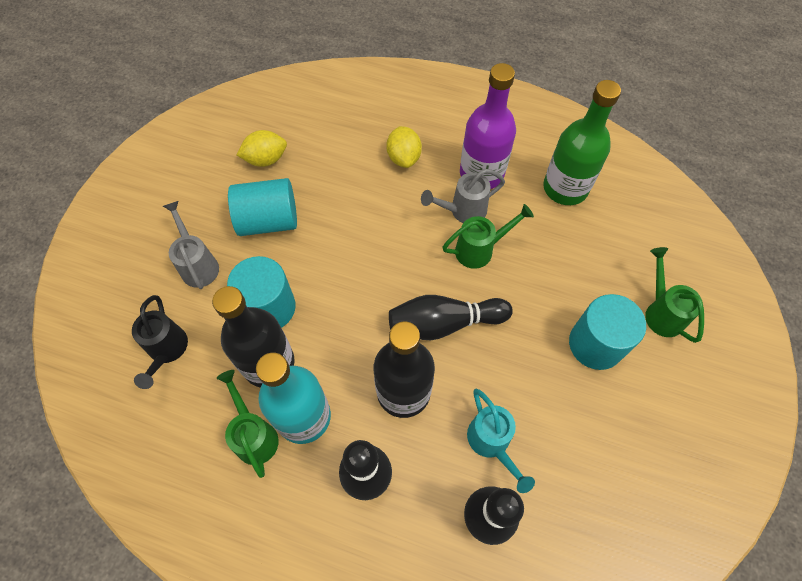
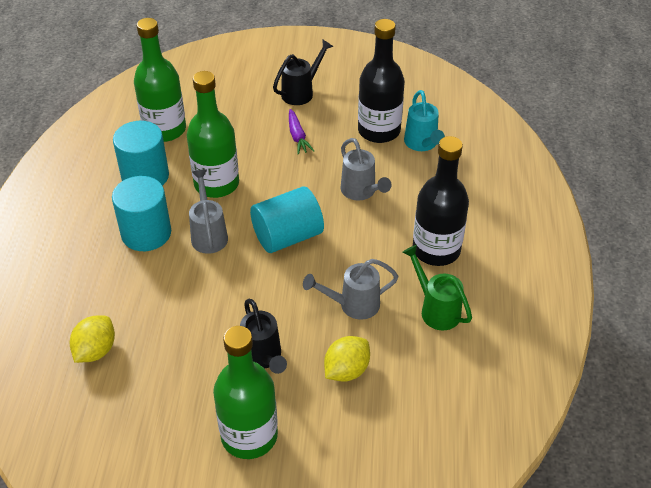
black bowling pin: 3 -> 0
black watering can: 1 -> 2
green bottle: 1 -> 3
green watering can: 3 -> 1
grey watering can: 2 -> 3
purple bottle: 1 -> 0
purple carrot: 0 -> 1
turquoise bottle: 1 -> 0

